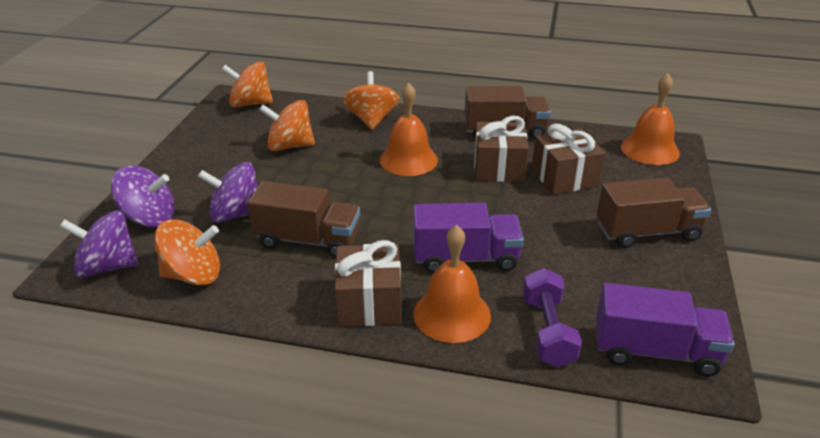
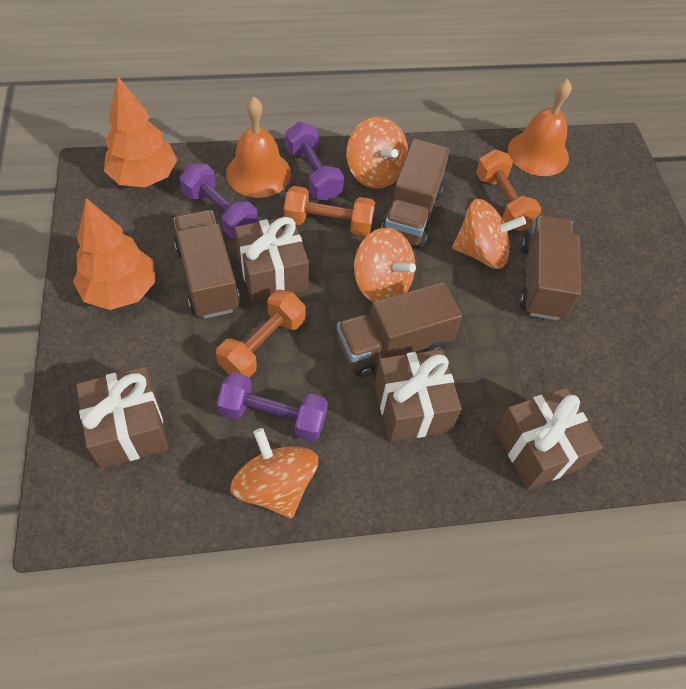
brown gift: 3 -> 4
brown truck: 3 -> 4
orange bell: 3 -> 2
orange dumbbell: 0 -> 3
orange tree: 0 -> 2
purple dumbbell: 1 -> 3
purple spinning top: 3 -> 0
purple truck: 2 -> 0

